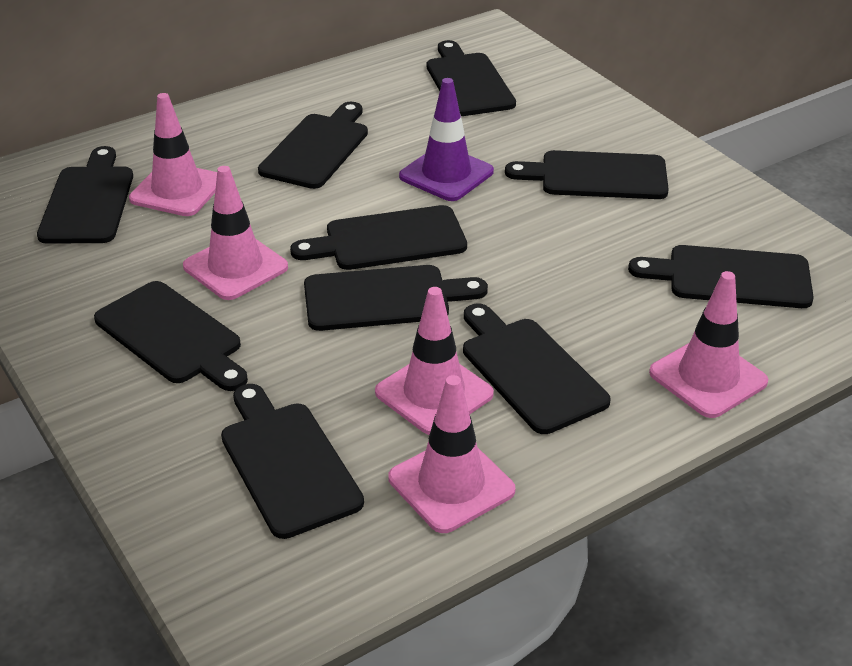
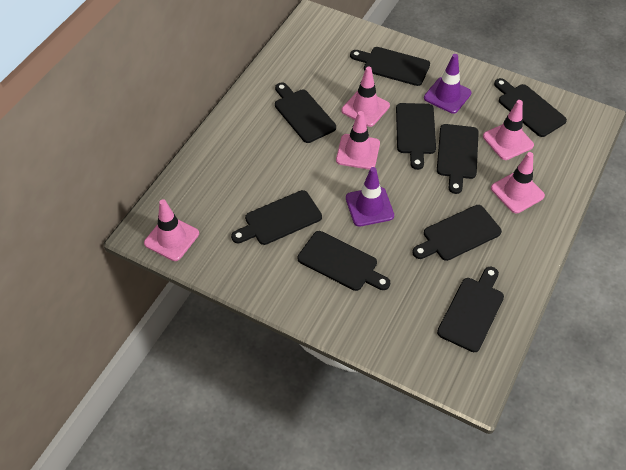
black cutting board: 10 -> 9
purple traffic cone: 1 -> 2

